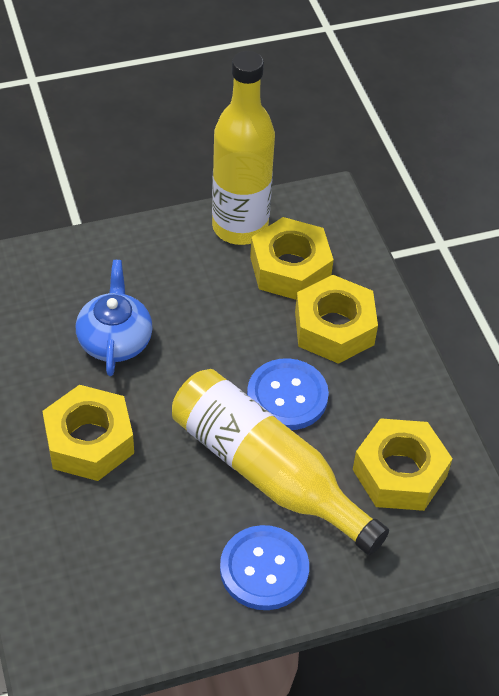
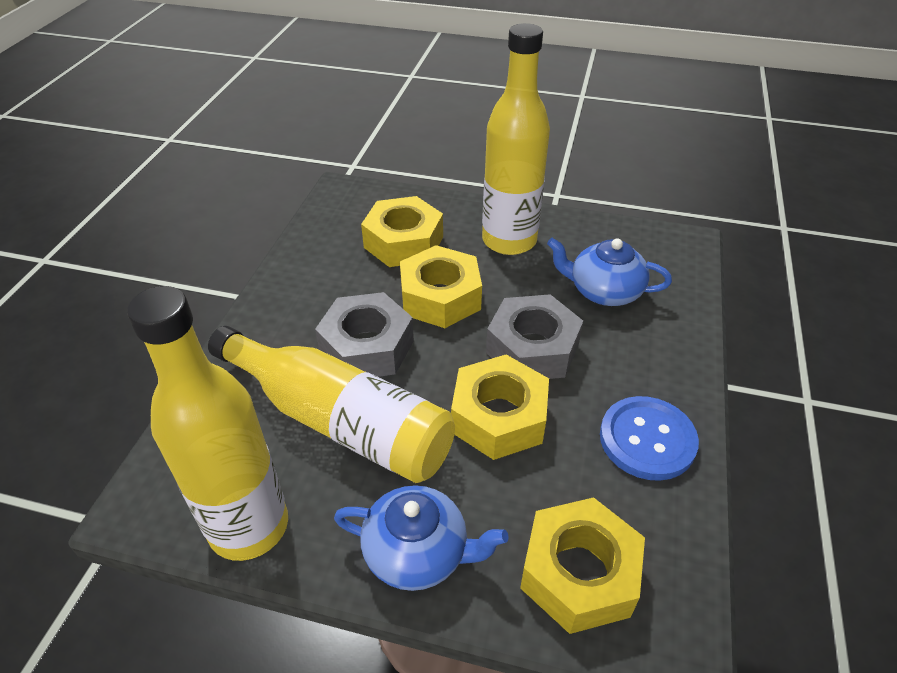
blue button: 2 -> 1
blue teapot: 1 -> 2
grey nut: 0 -> 2
yellow bottle: 2 -> 3

